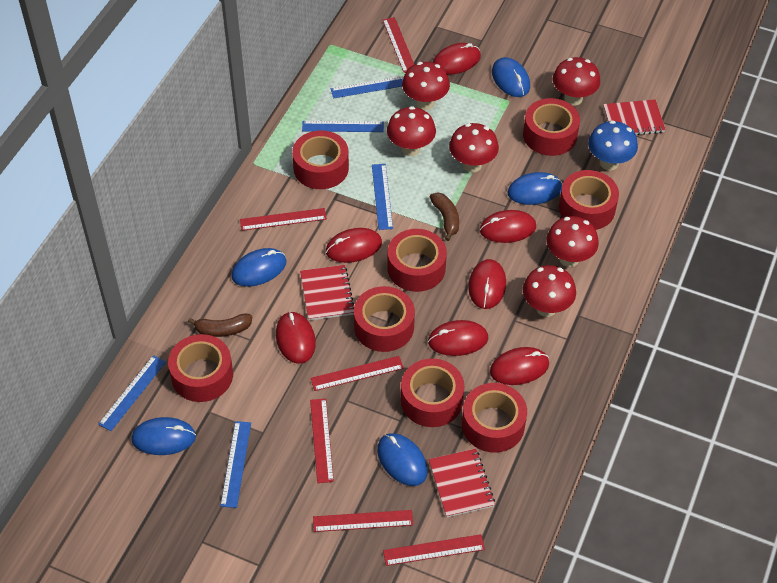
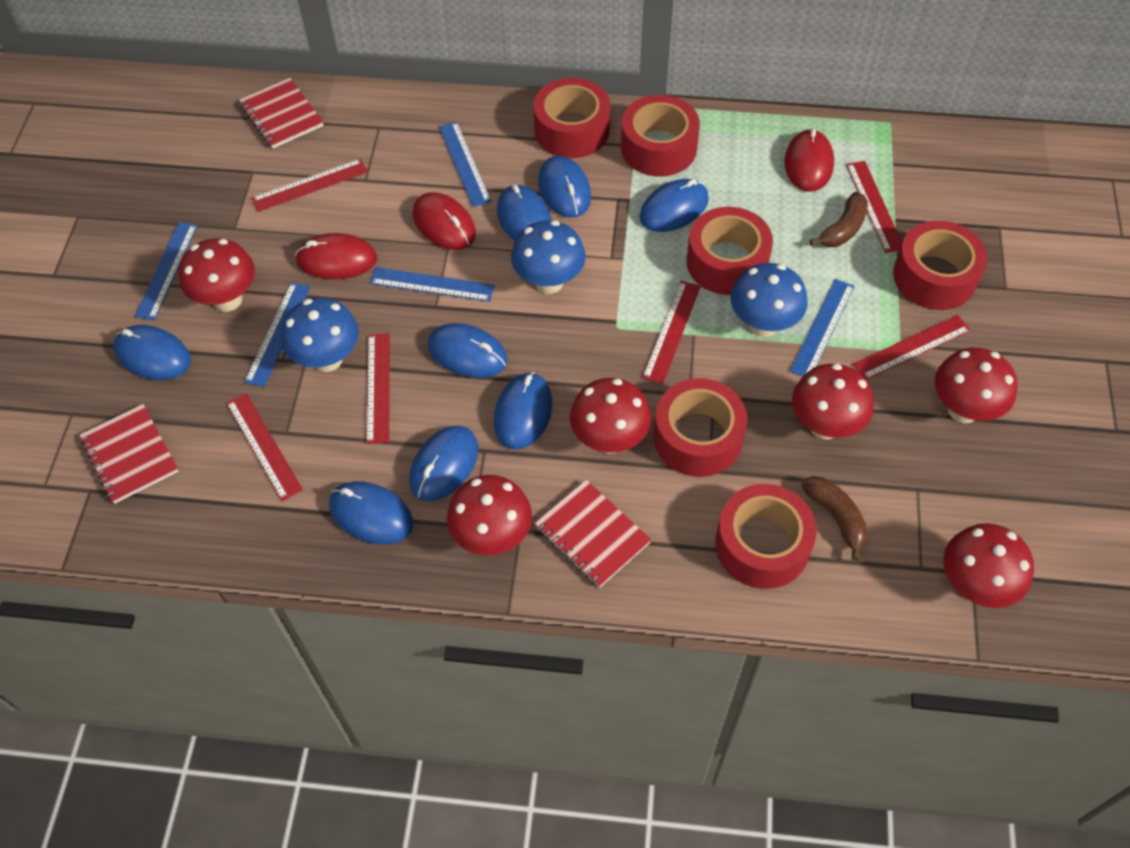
blue mouse: 5 -> 8
blue mushroom: 1 -> 3
red mouse: 7 -> 3
red tape: 8 -> 6

